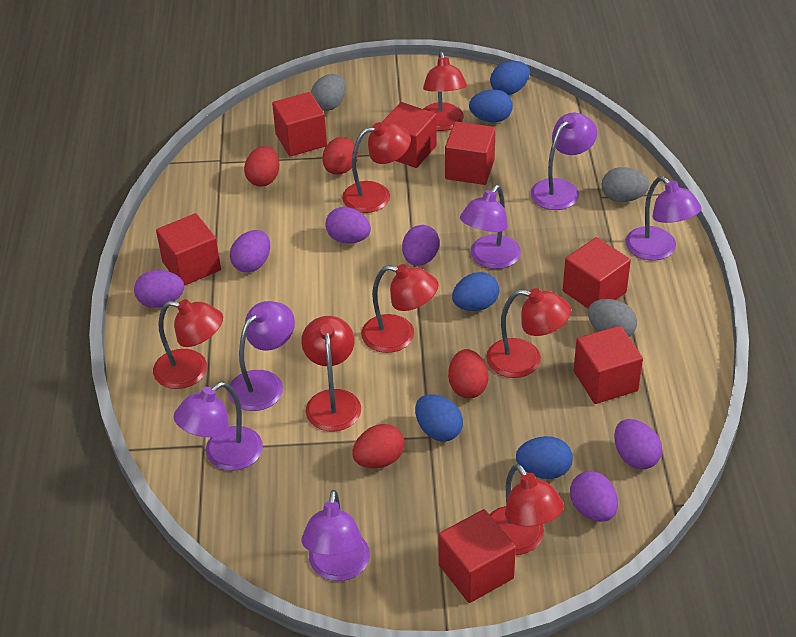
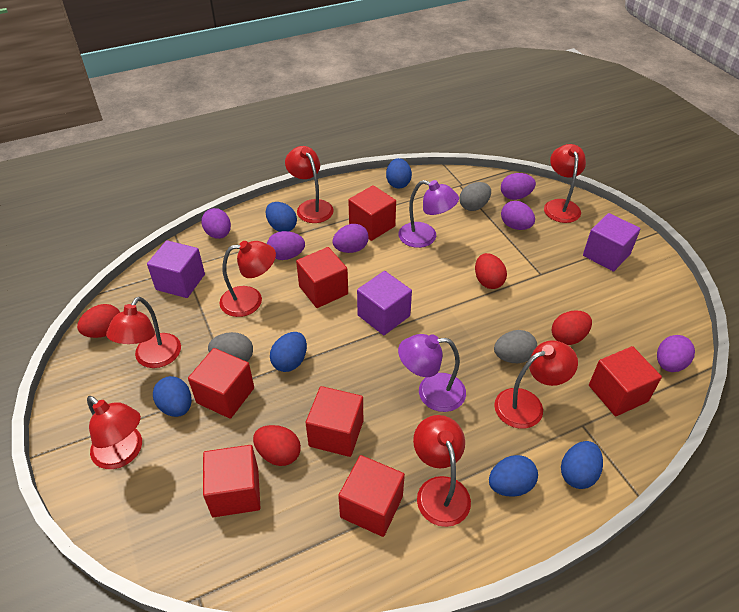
blue egg: 5 -> 6
purple cube: 0 -> 3
purple lamp: 6 -> 2

